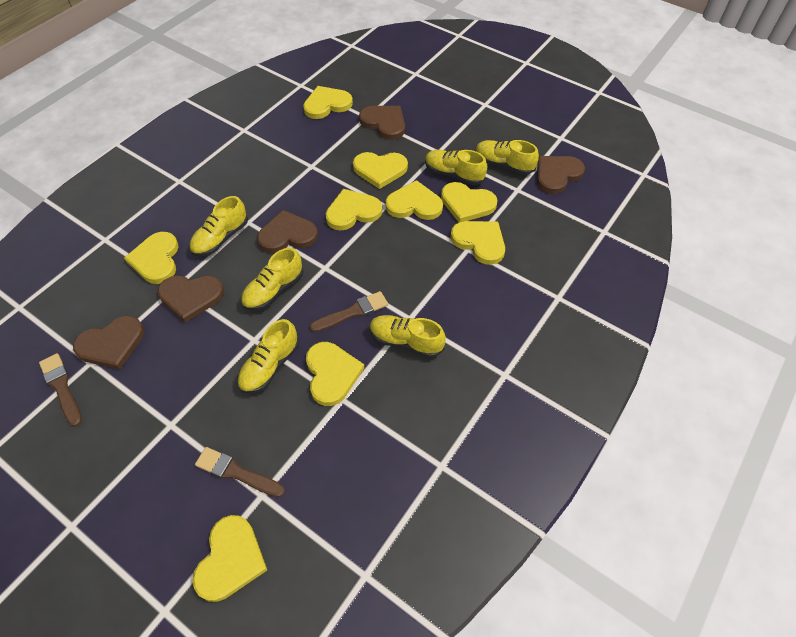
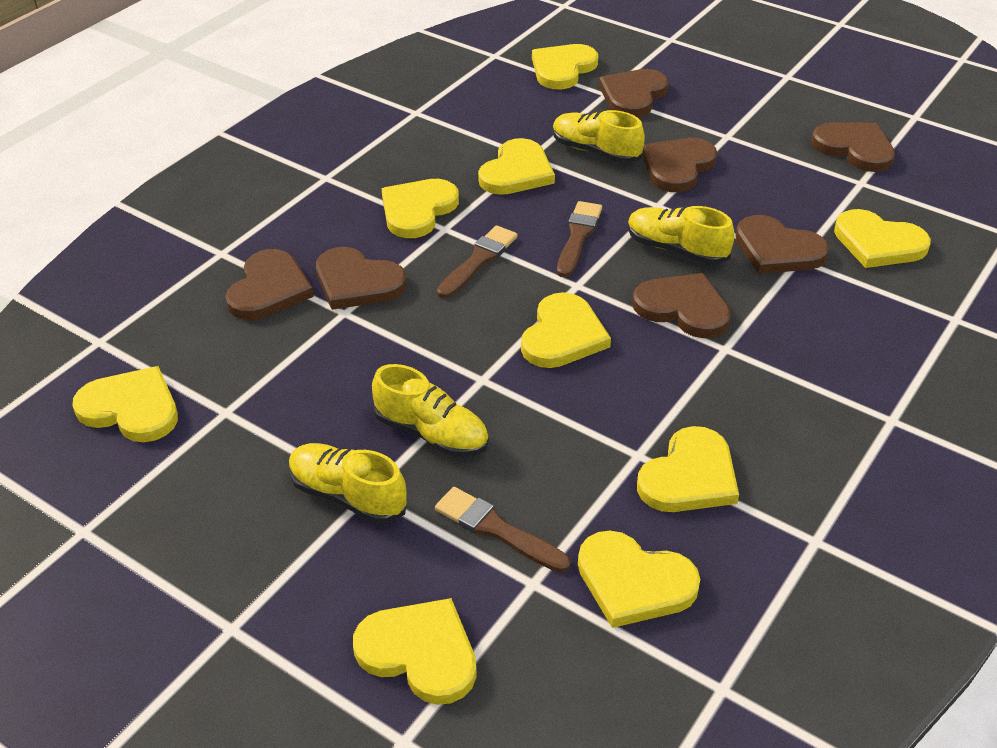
brown heart: 5 -> 7
yellow shoe: 6 -> 4

